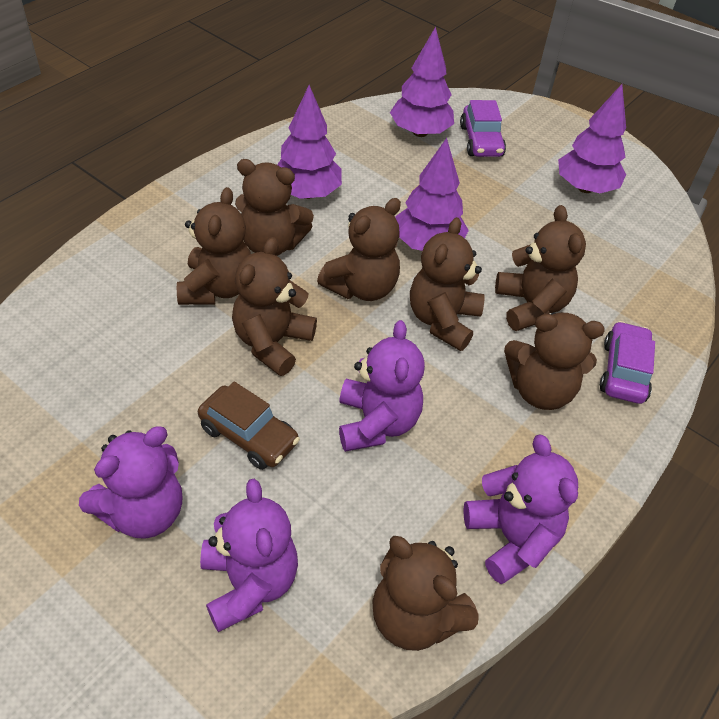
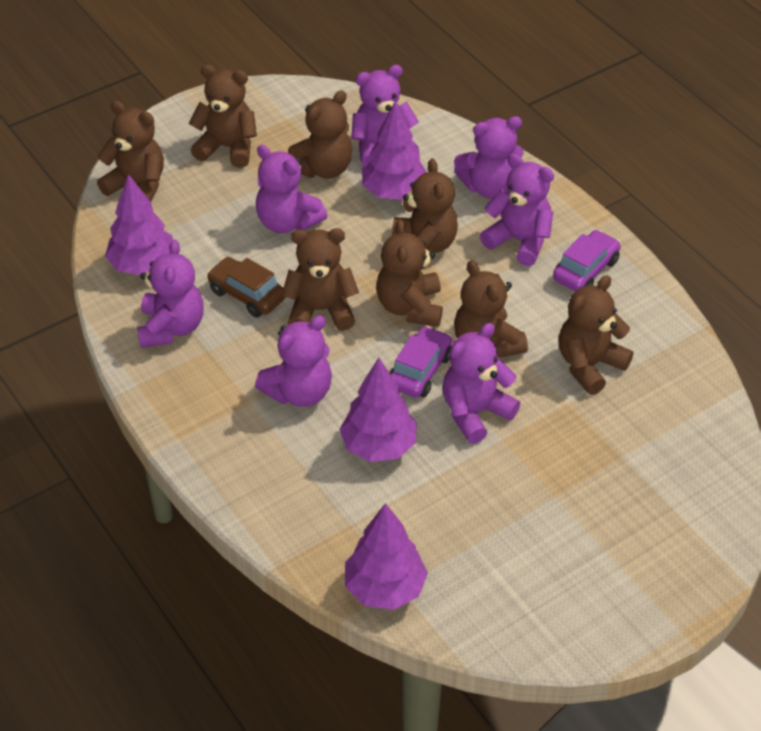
purple teddy bear: 4 -> 7

